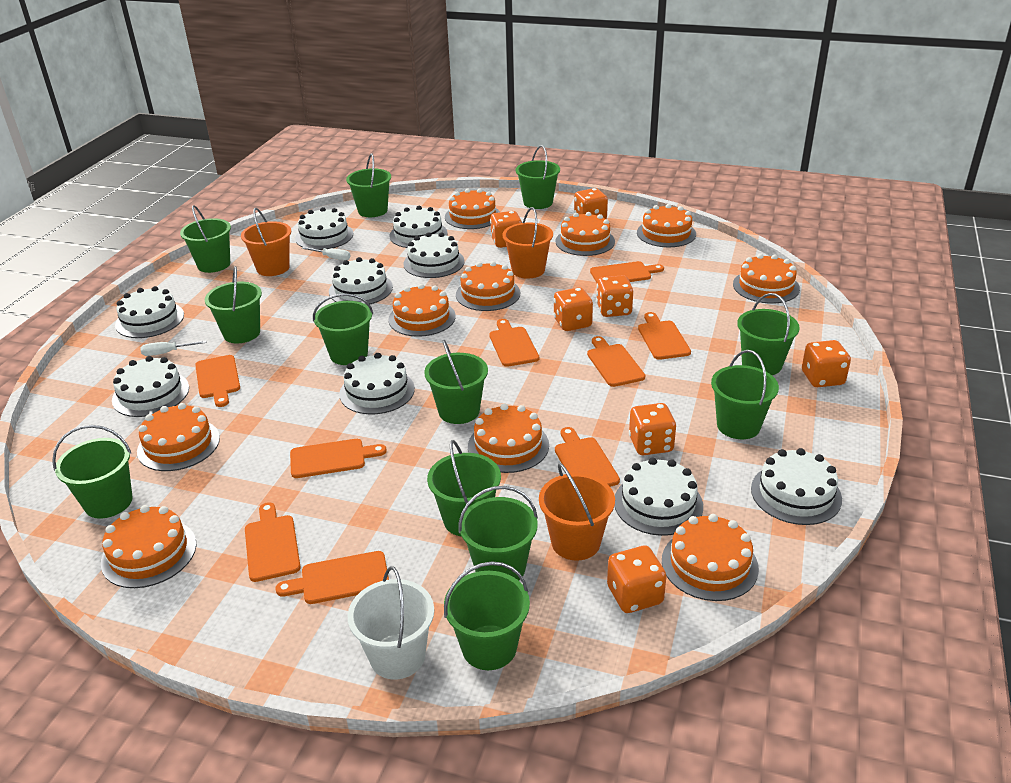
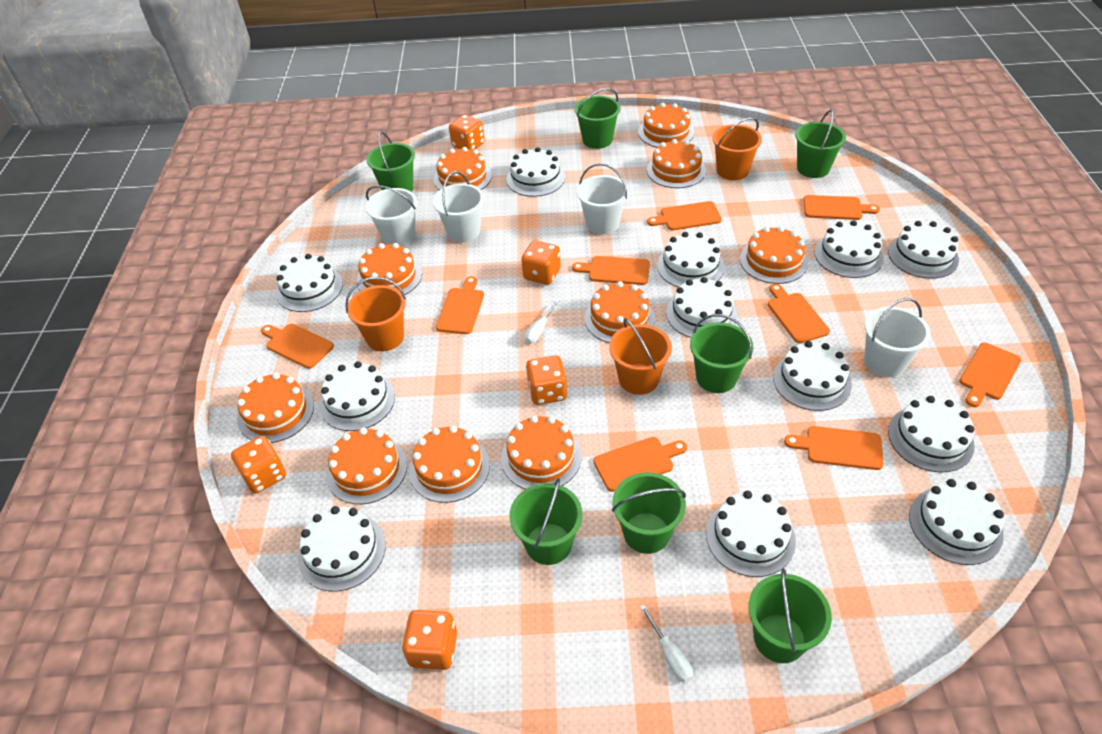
green bucket: 12 -> 7
orange dice: 7 -> 5
white bucket: 1 -> 4
white cake: 9 -> 12

